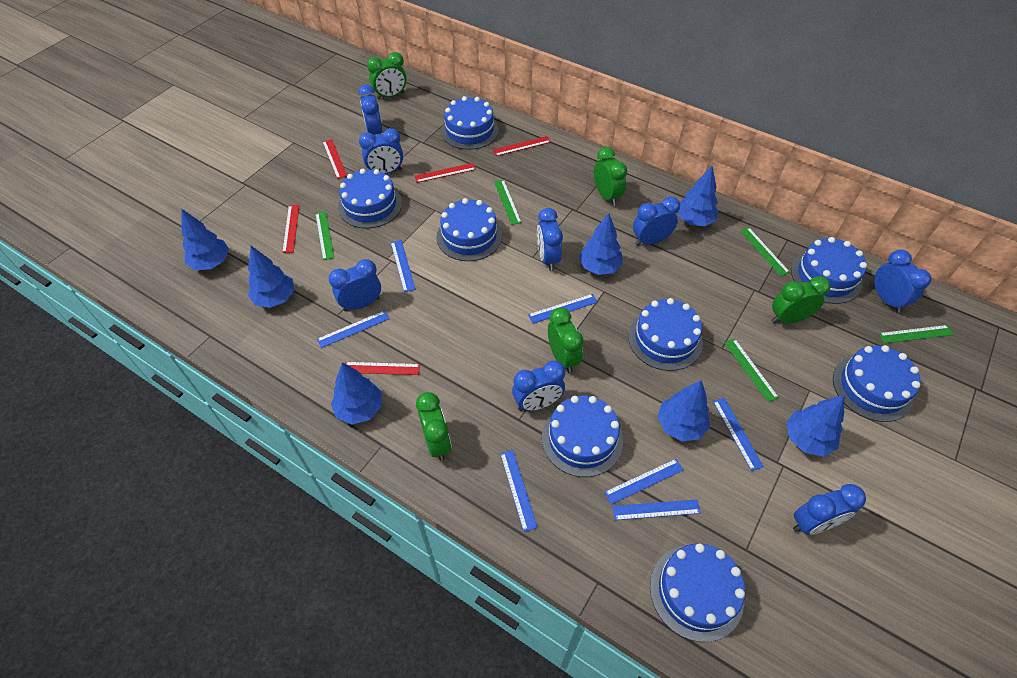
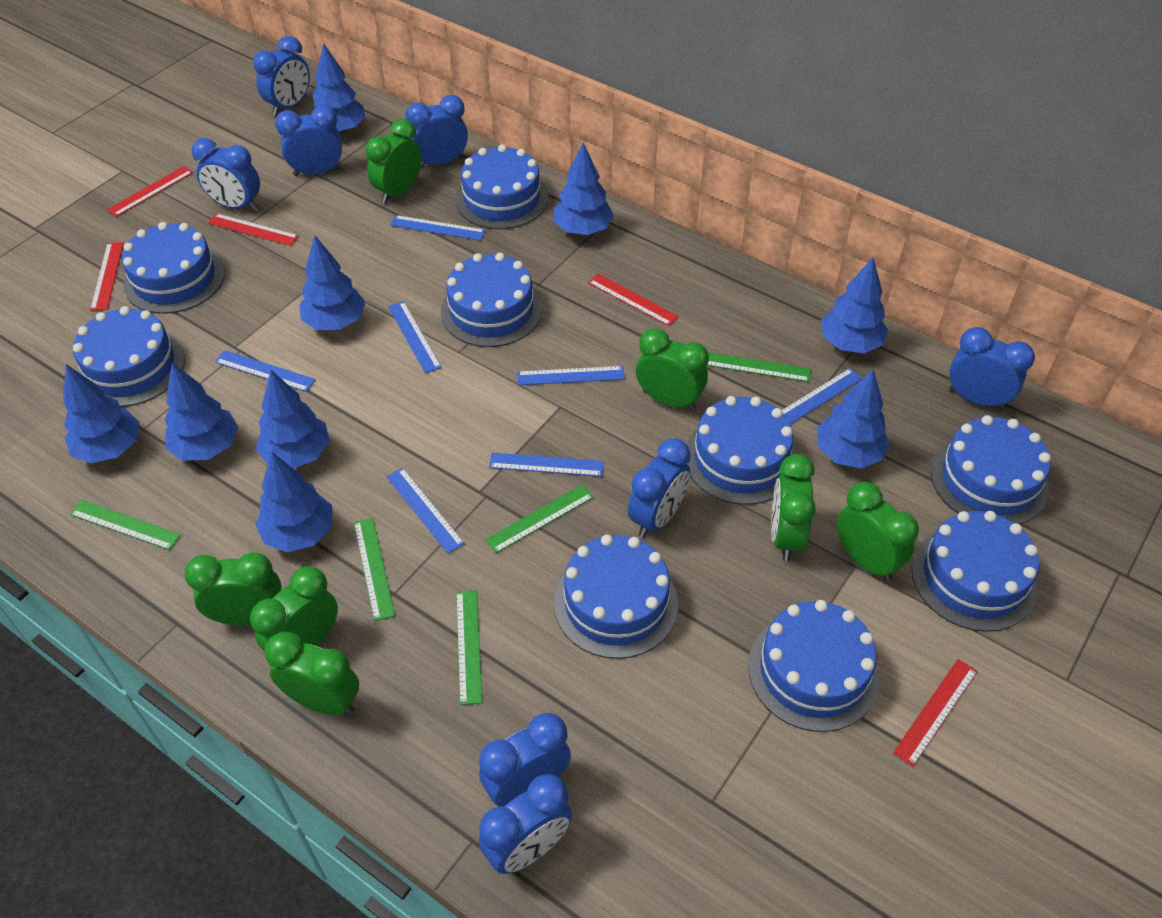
blue cake: 8 -> 9
blue tree: 7 -> 9
green clock: 5 -> 7

